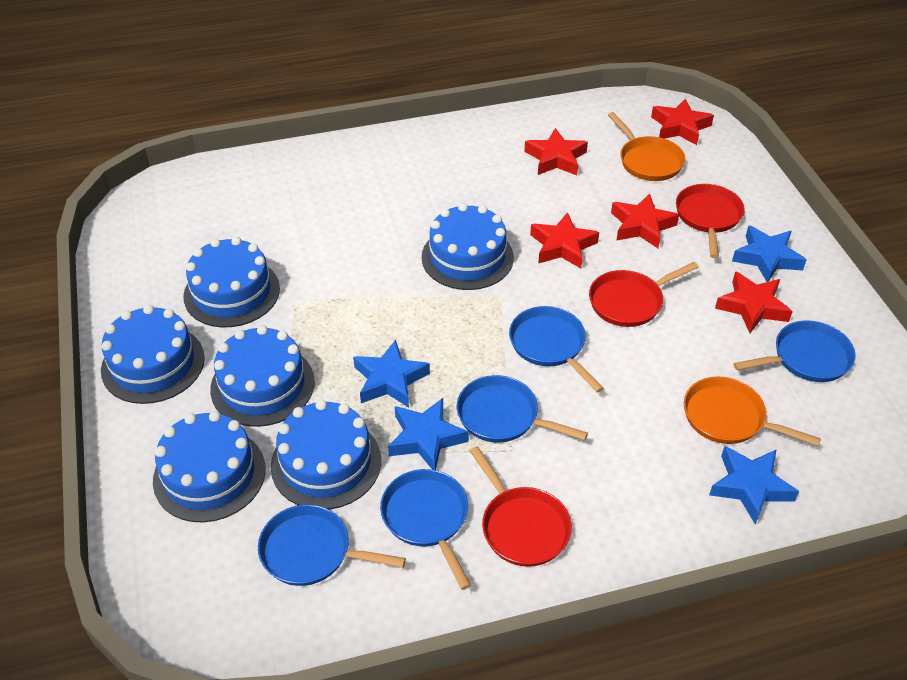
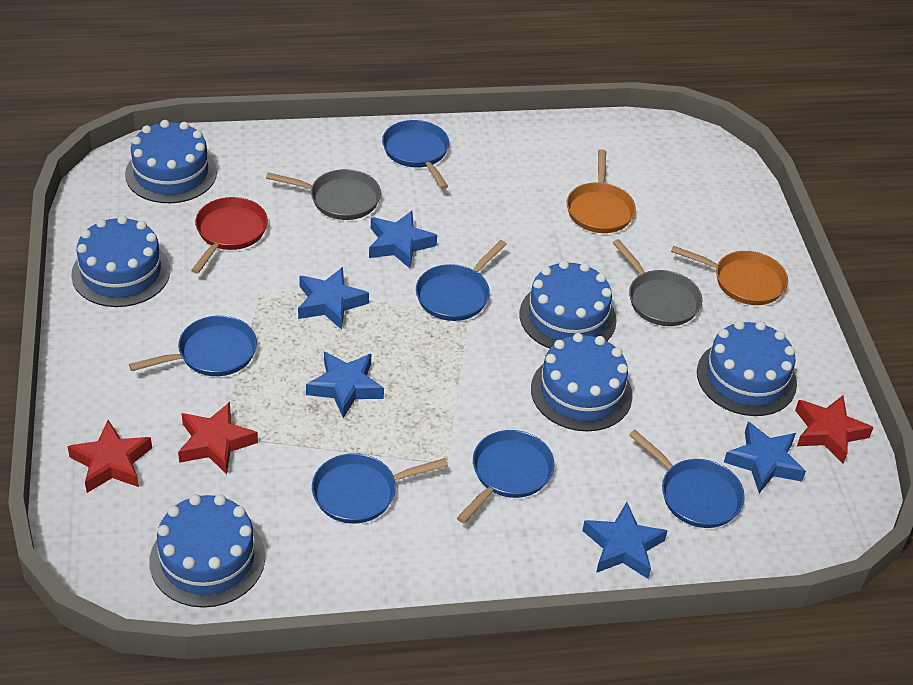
blue pan: 5 -> 6
blue star: 4 -> 5
grey pan: 0 -> 2
red pan: 3 -> 1
red star: 5 -> 3

